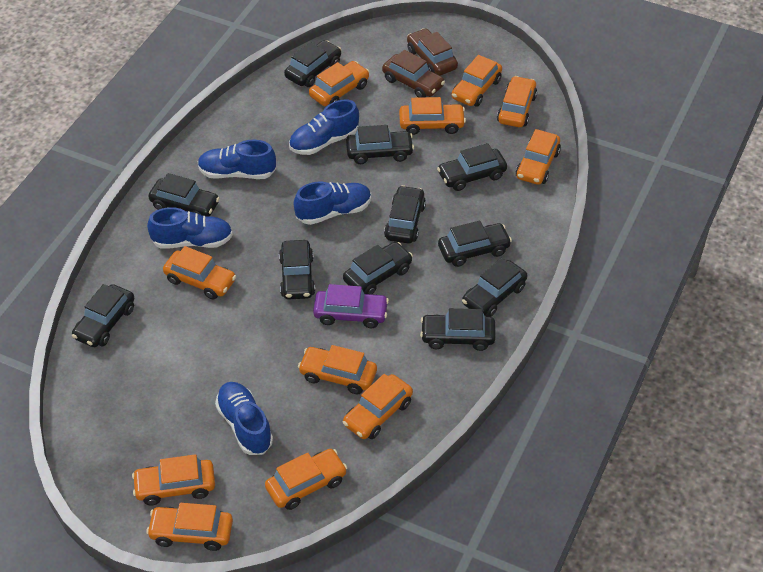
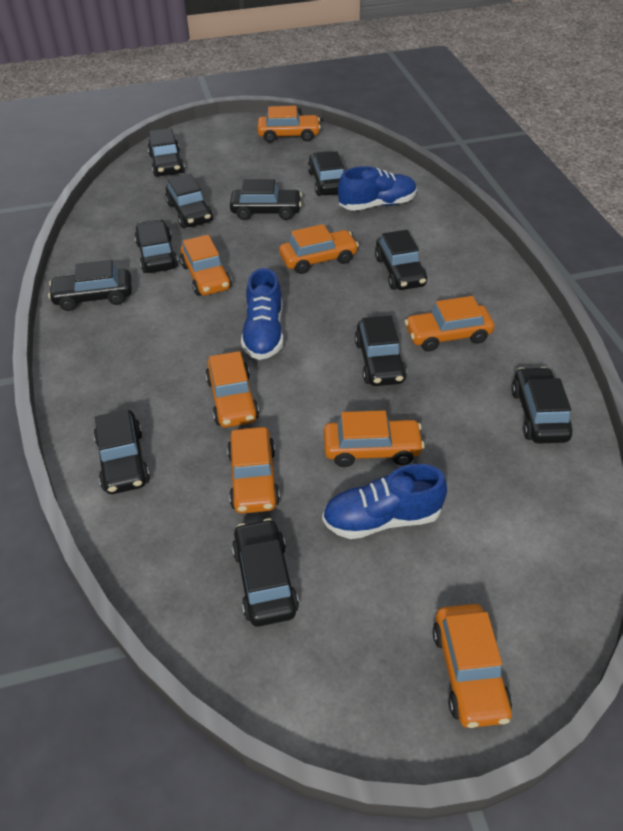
blue shoe: 5 -> 3
brown car: 2 -> 0
orange car: 11 -> 8
purple car: 1 -> 0

